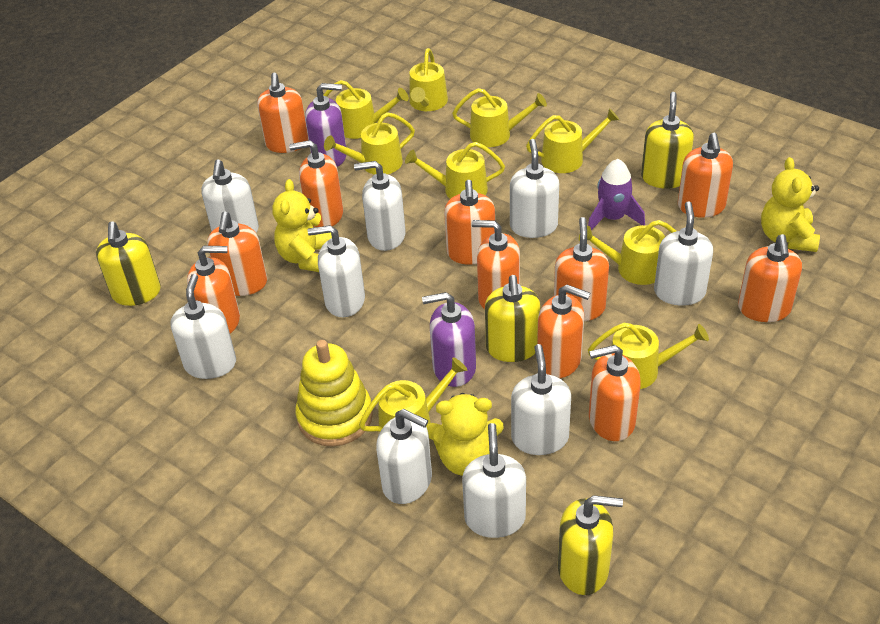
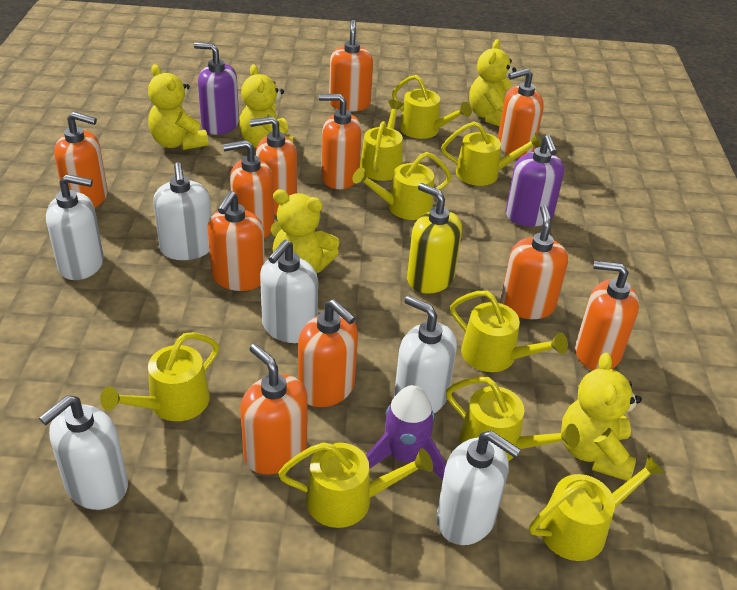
white soap dispenser: 9 -> 6
yellow soap dispenser: 4 -> 1
yellow stacking toy: 1 -> 0
yellow teddy bear: 3 -> 5

